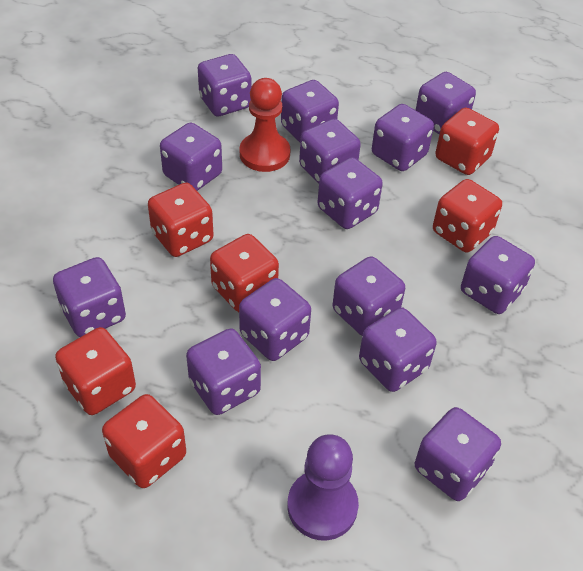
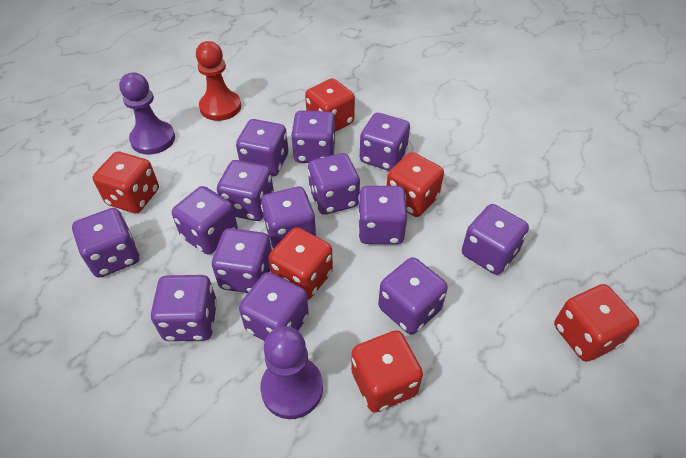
purple pawn: 1 -> 2

